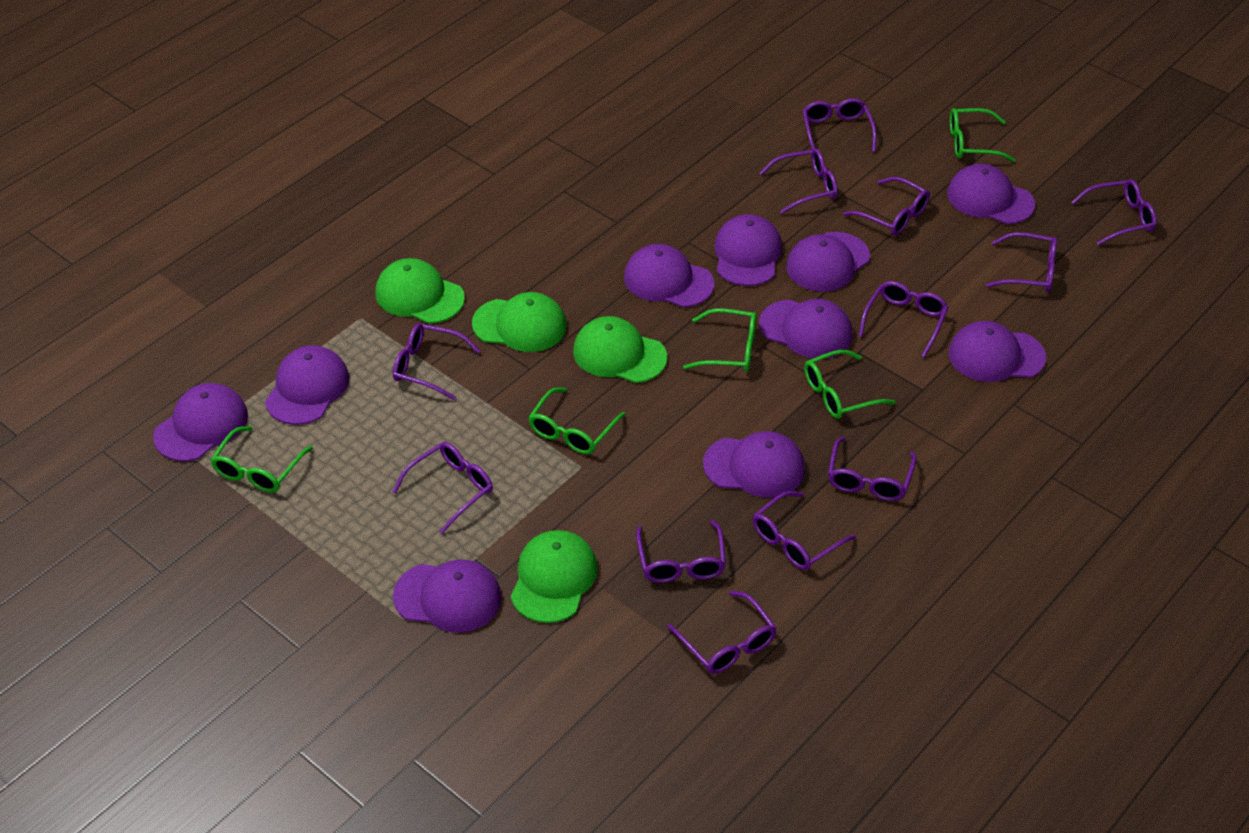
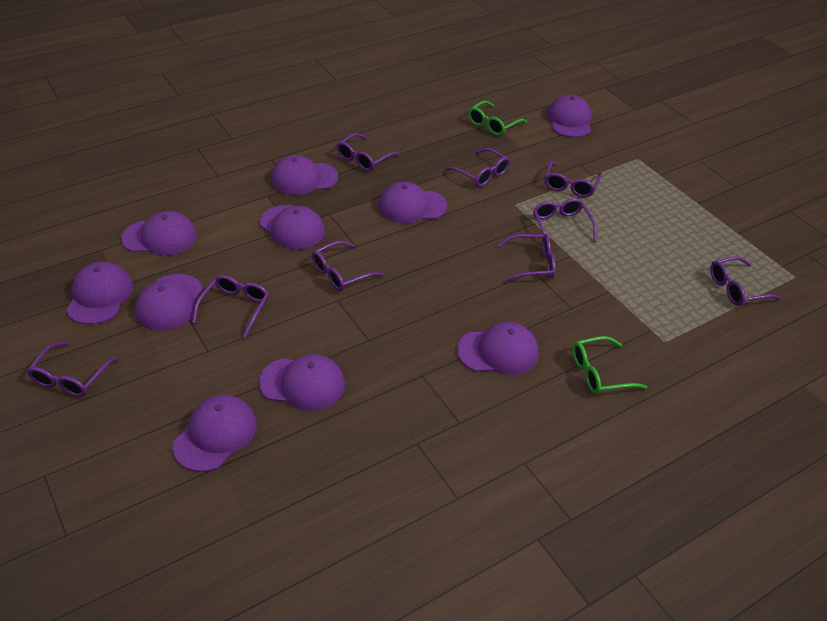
green cap: 4 -> 0
green glasses: 5 -> 2
purple glasses: 12 -> 9

